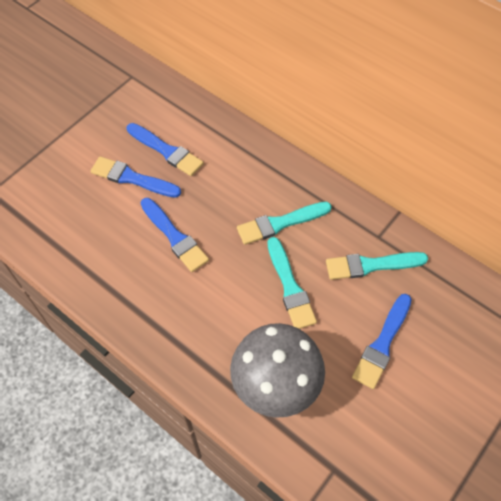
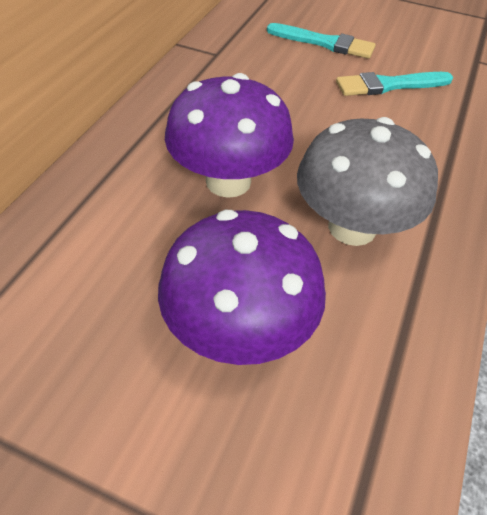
blue brush: 4 -> 0
purple mushroom: 0 -> 2
turquoise brush: 3 -> 2

